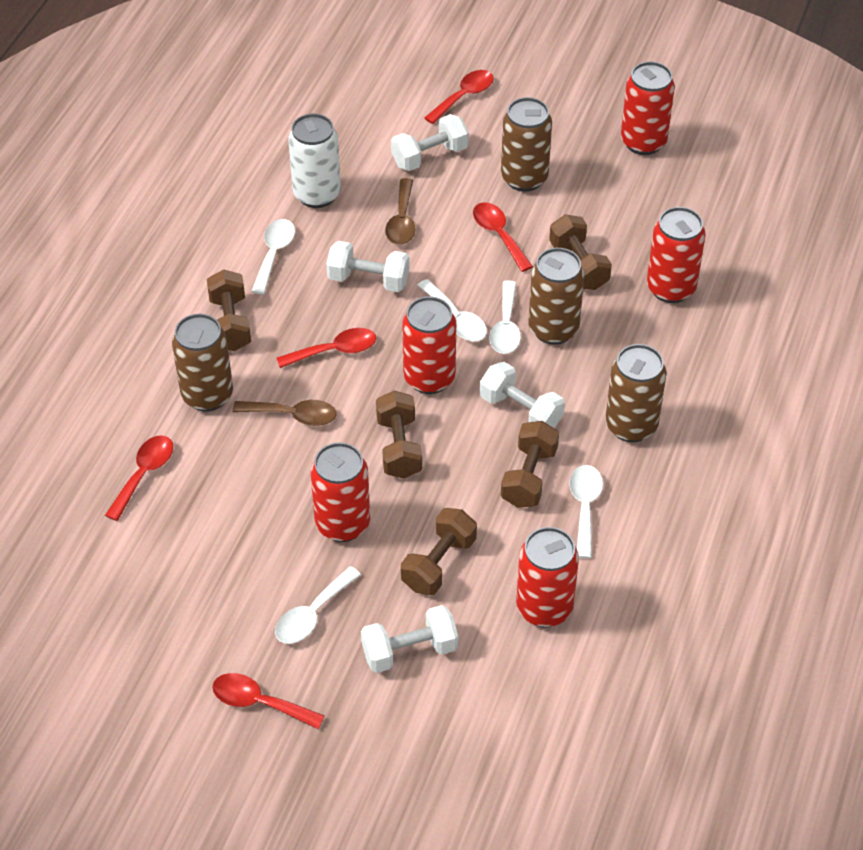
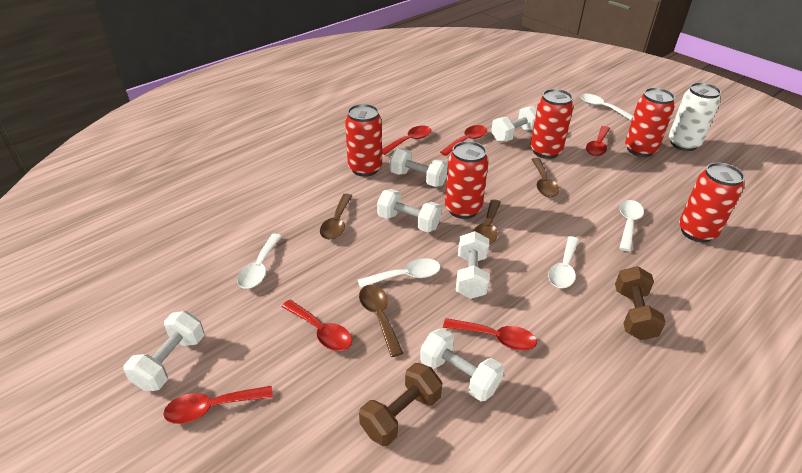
brown can: 4 -> 0
brown dumbbell: 5 -> 2
brown spoon: 2 -> 4
red spoon: 5 -> 6
white dumbbell: 4 -> 6

